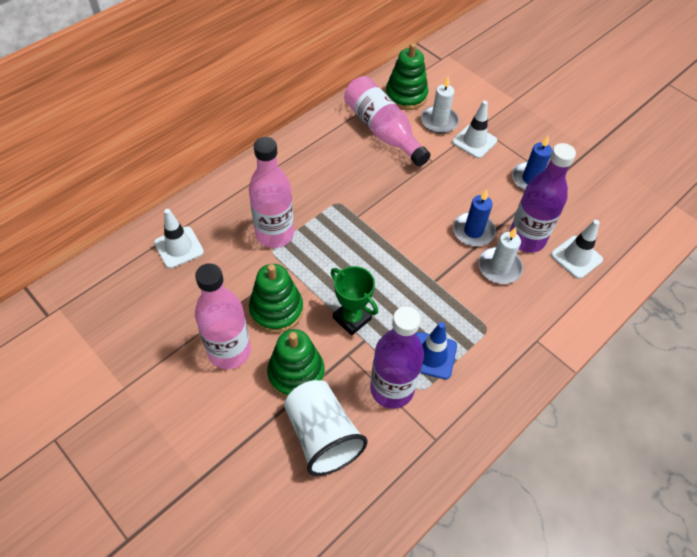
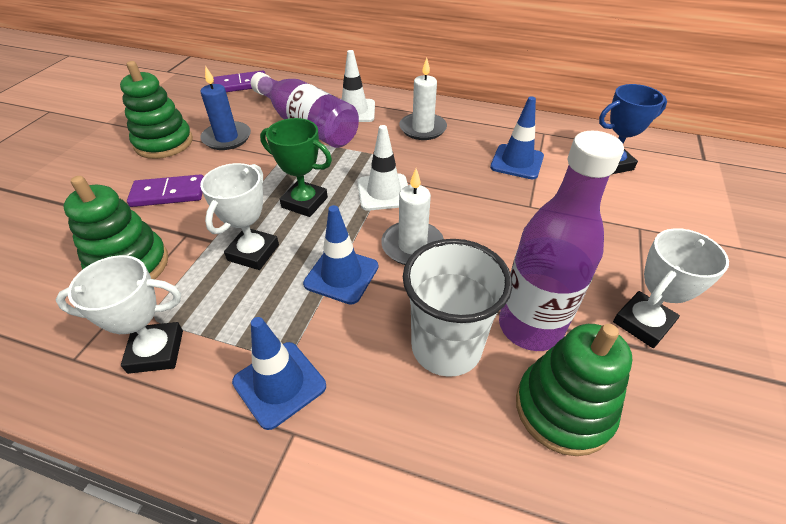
blue candle: 2 -> 1
blue traffic cone: 1 -> 3
blue trophy: 0 -> 1
pink bottle: 3 -> 0
purple domino: 0 -> 2
white traffic cone: 3 -> 2
white trophy: 0 -> 3

